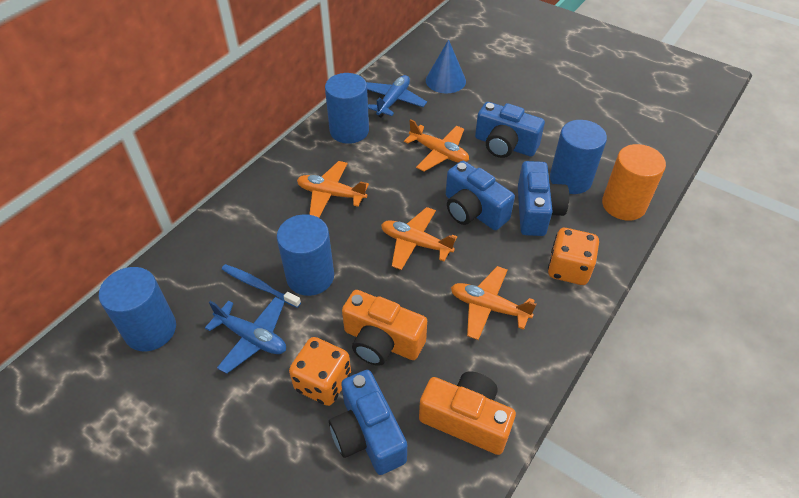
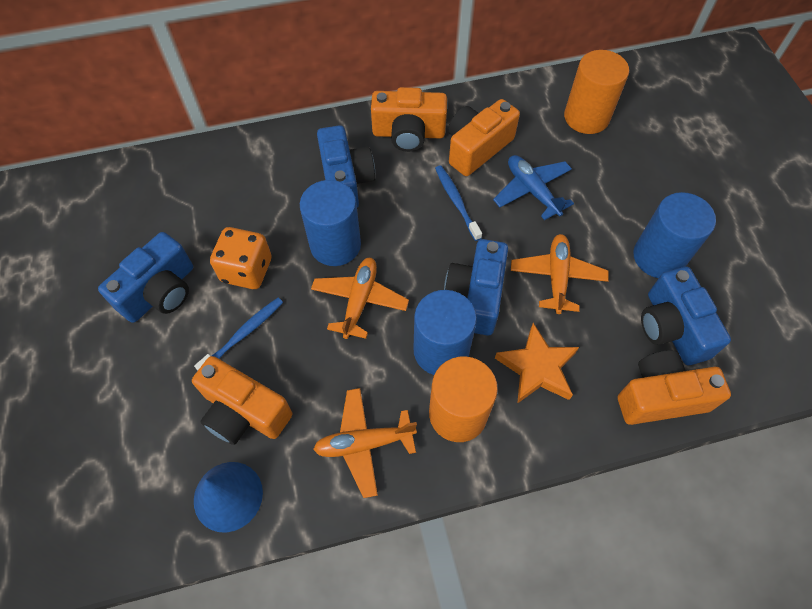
blue cylinder: 4 -> 3
blue plane: 2 -> 1
blue toothbrush: 1 -> 2
orange camera: 2 -> 4
orange cylinder: 1 -> 2
orange dice: 2 -> 1
orange plane: 4 -> 3
orange star: 0 -> 1

